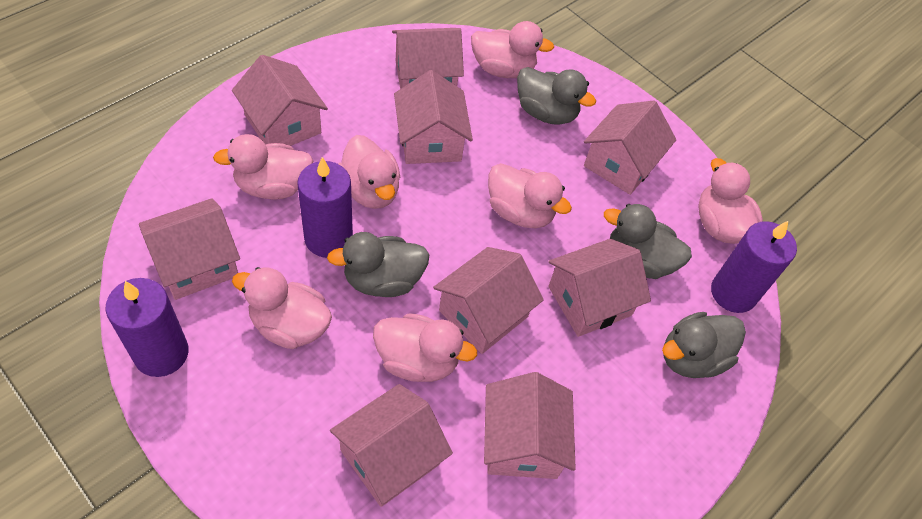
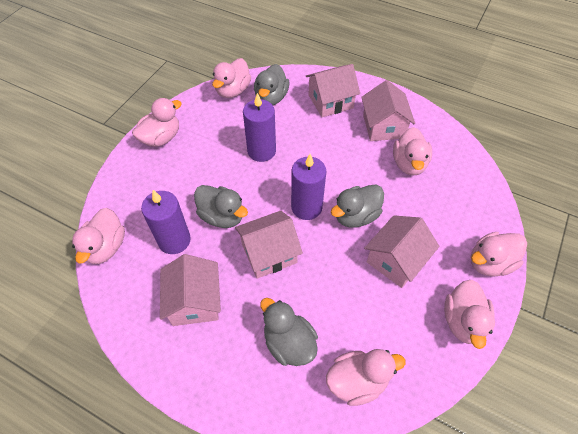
pink house: 9 -> 5

